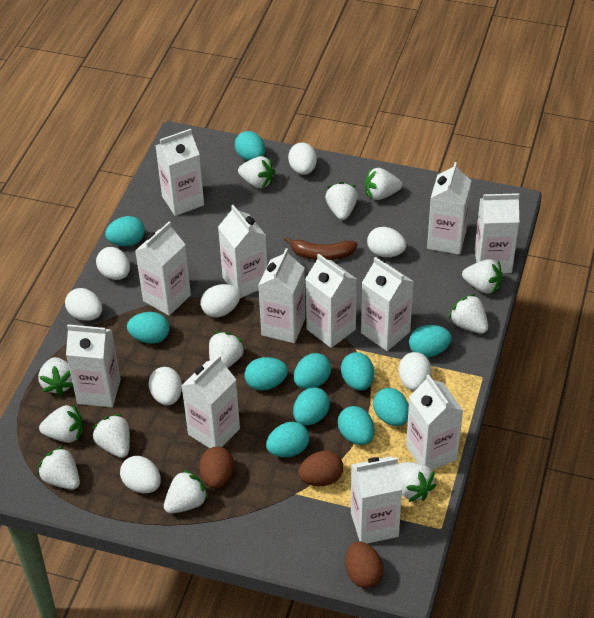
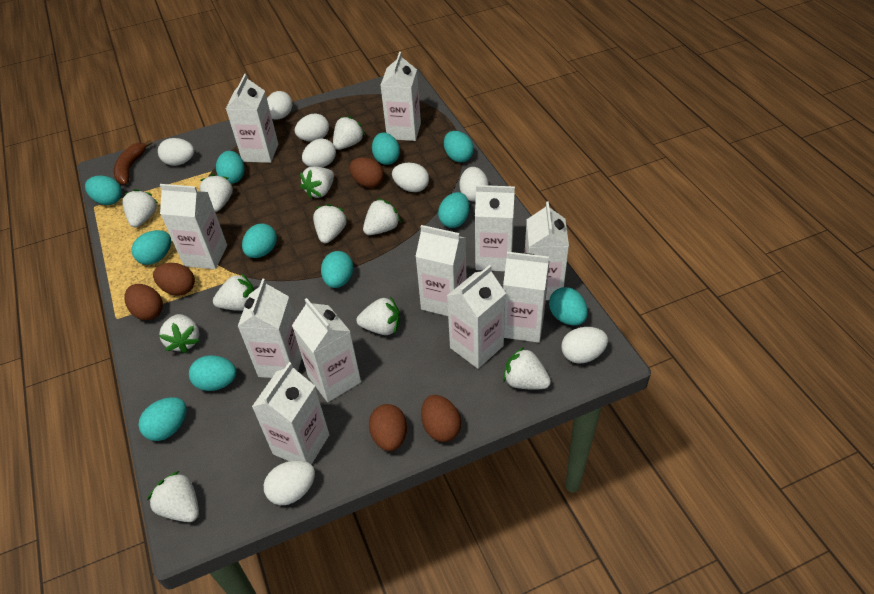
brown egg: 3 -> 5
white carton: 12 -> 11
white strawberry: 12 -> 11

